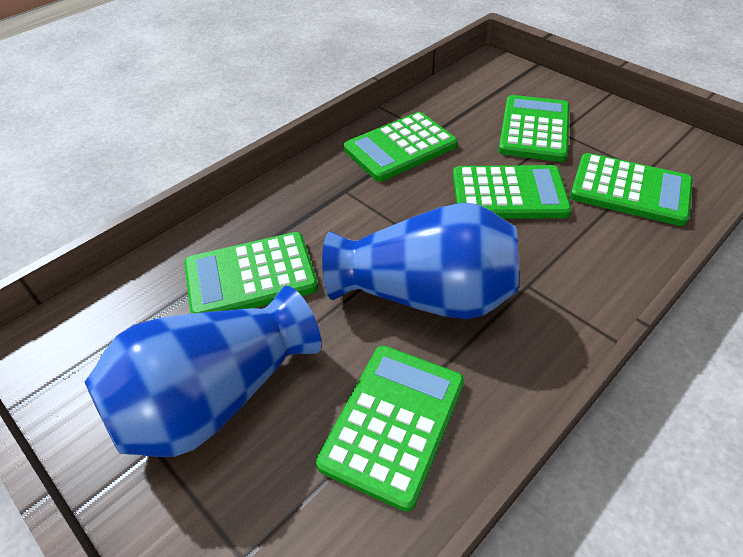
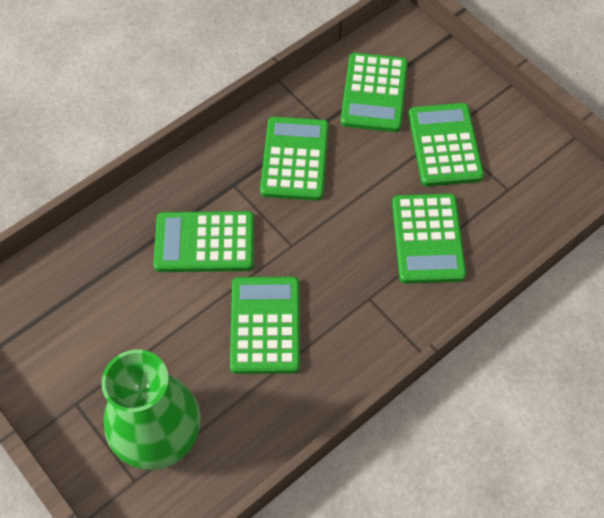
blue vase: 2 -> 0
green vase: 0 -> 1

